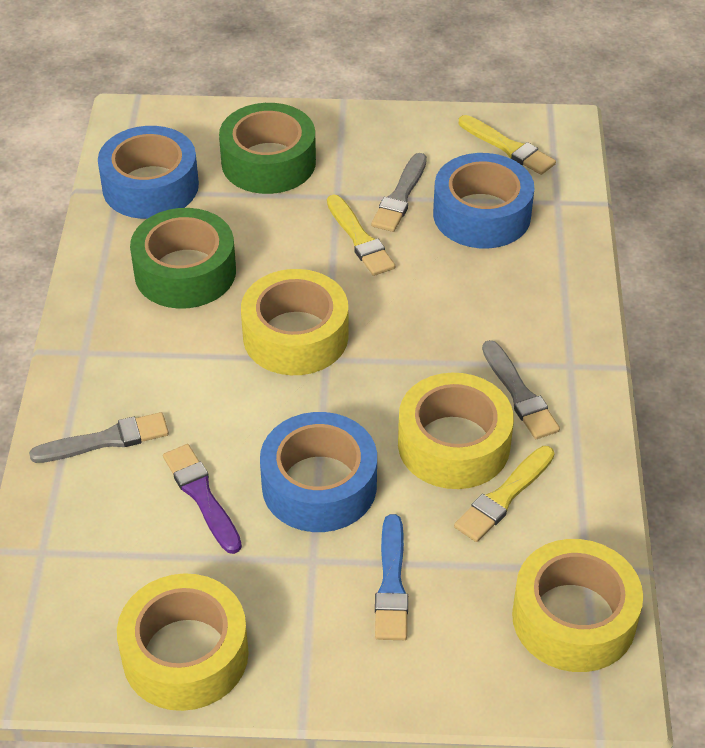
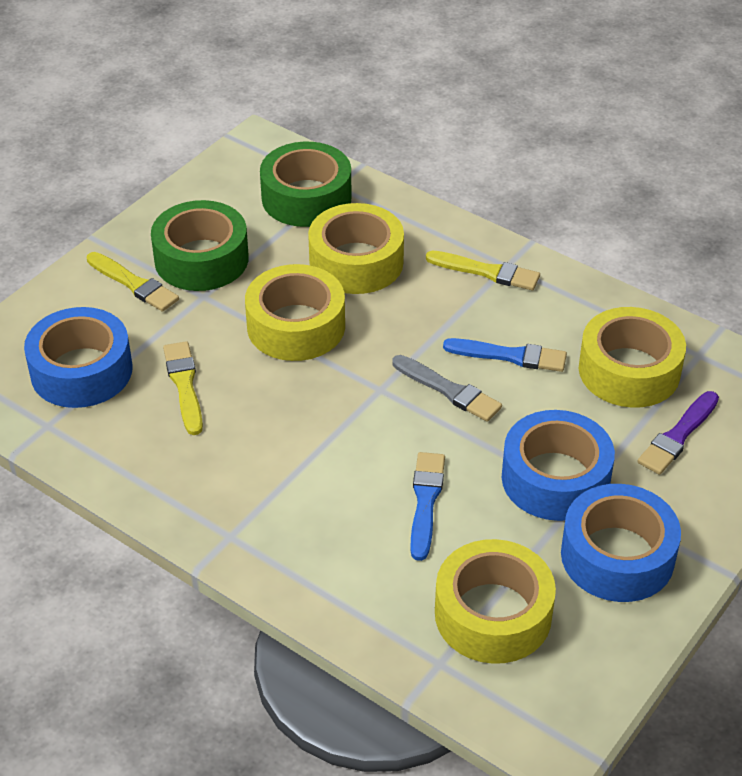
blue brush: 1 -> 2
grey brush: 3 -> 1

